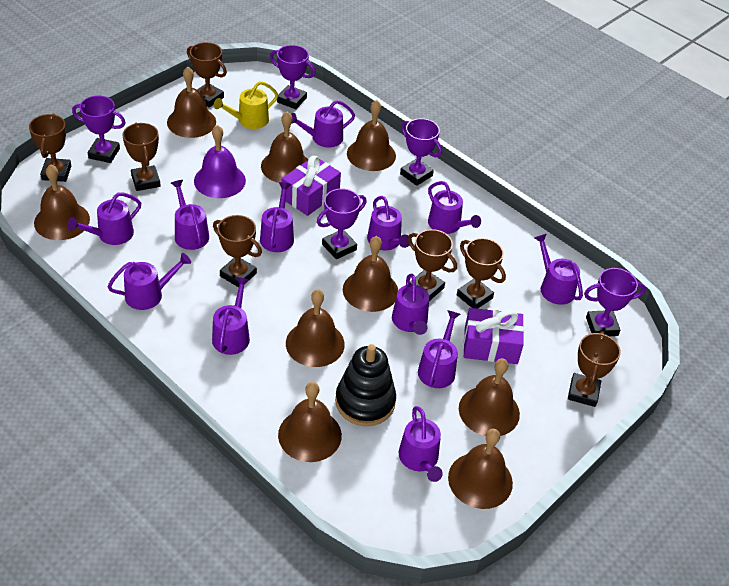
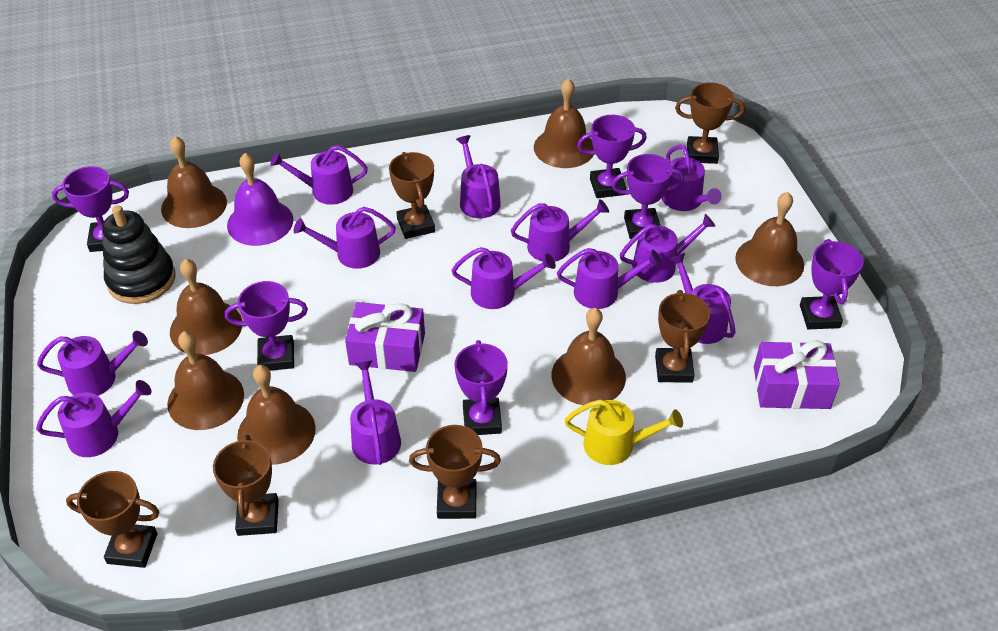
brown bell: 9 -> 7
brown trophy: 7 -> 6
purple trophy: 5 -> 6

